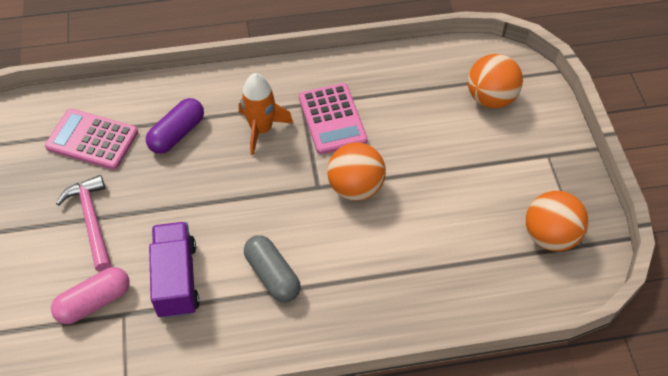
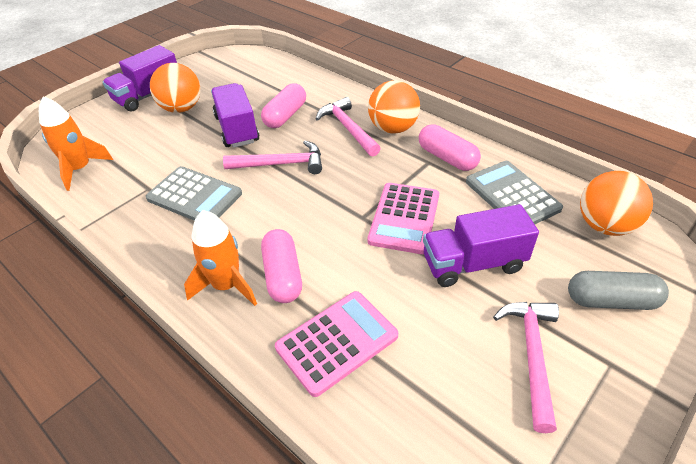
grey calculator: 0 -> 2
orange rocket: 1 -> 2
pink capsule: 1 -> 3
pink hammer: 1 -> 3
purple capsule: 1 -> 0
purple truck: 1 -> 3

